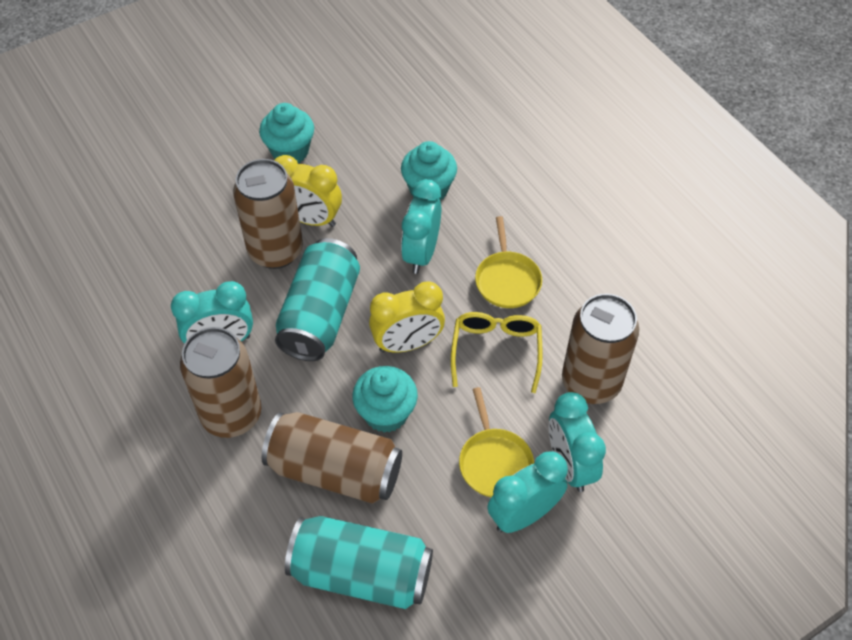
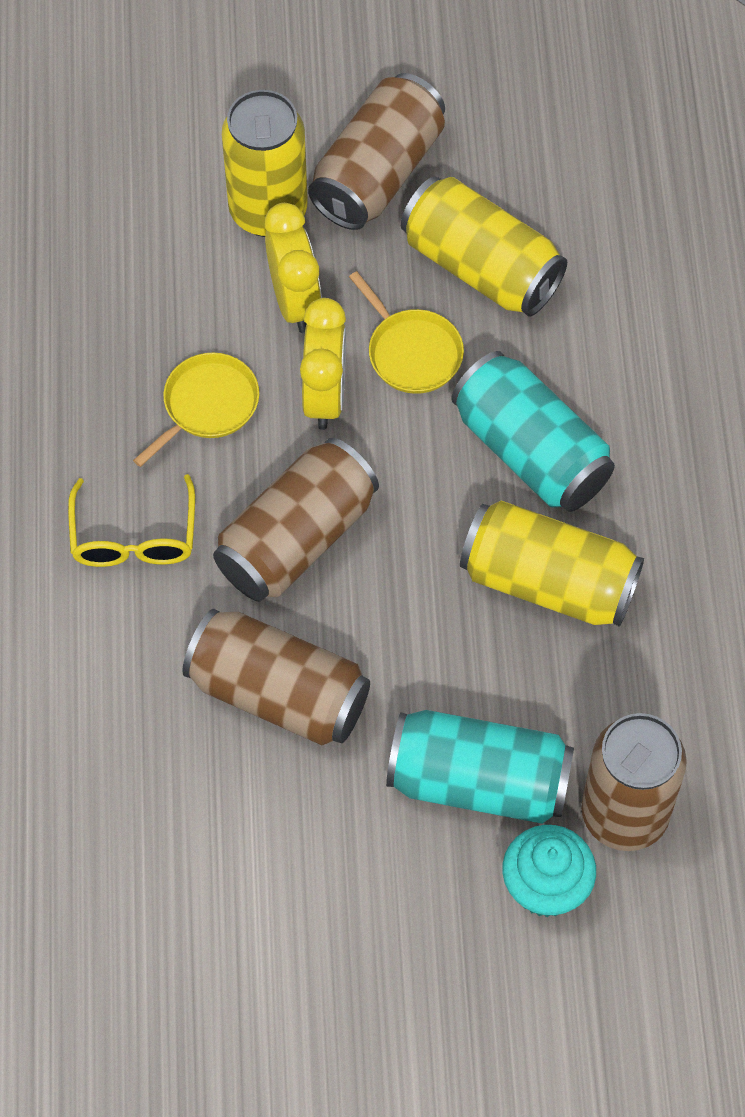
turquoise clock: 4 -> 0
turquoise cupcake: 3 -> 1
yellow can: 0 -> 3

